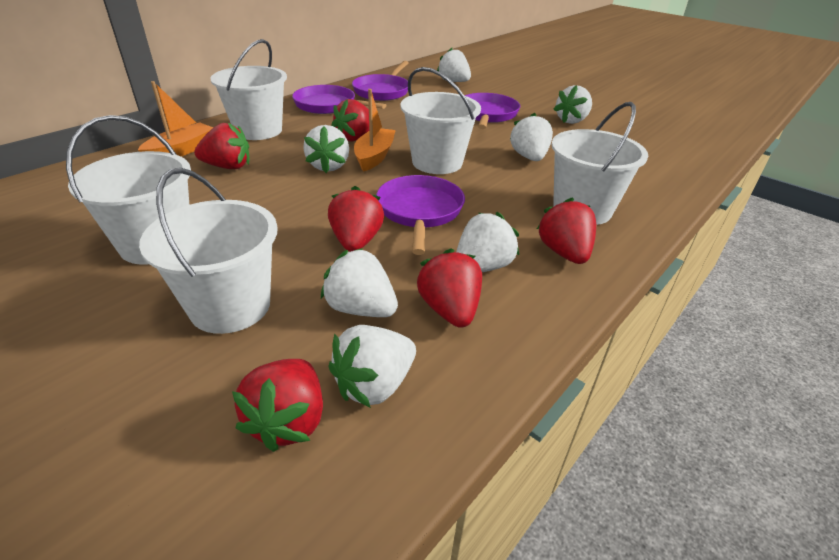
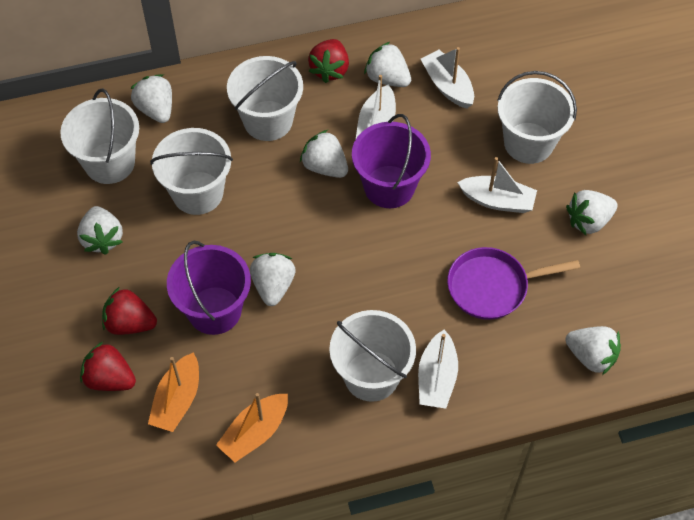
purple bucket: 0 -> 2
purple pan: 4 -> 1
red strawberry: 6 -> 3
white boat: 0 -> 4

